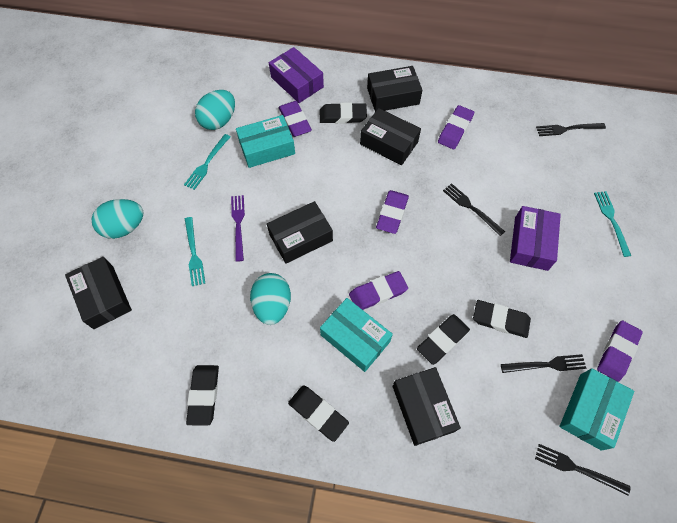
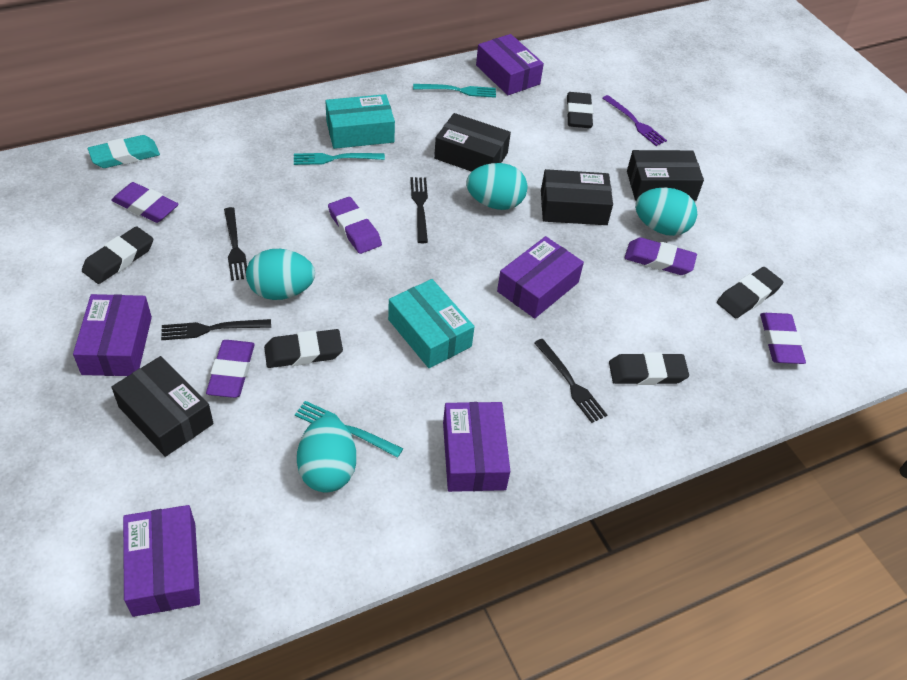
black box: 5 -> 4
purple box: 2 -> 5
turquoise box: 3 -> 2
turquoise egg: 3 -> 4
turquoise eraser: 0 -> 1

